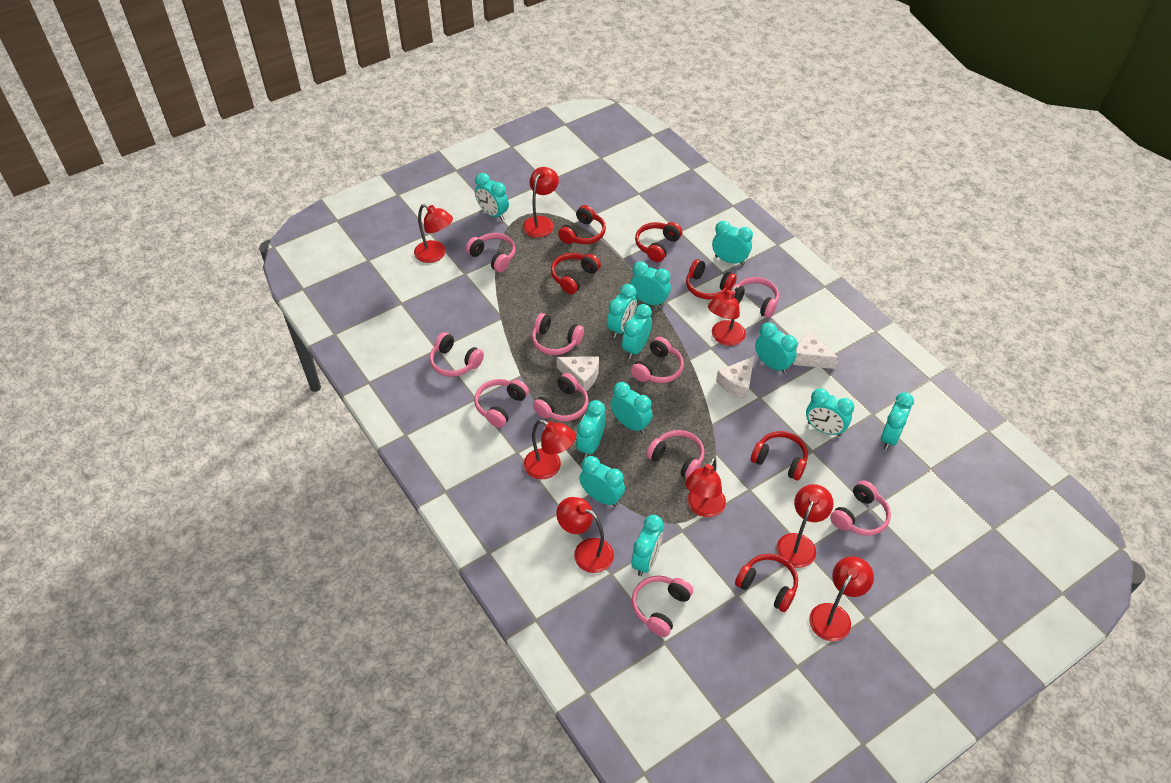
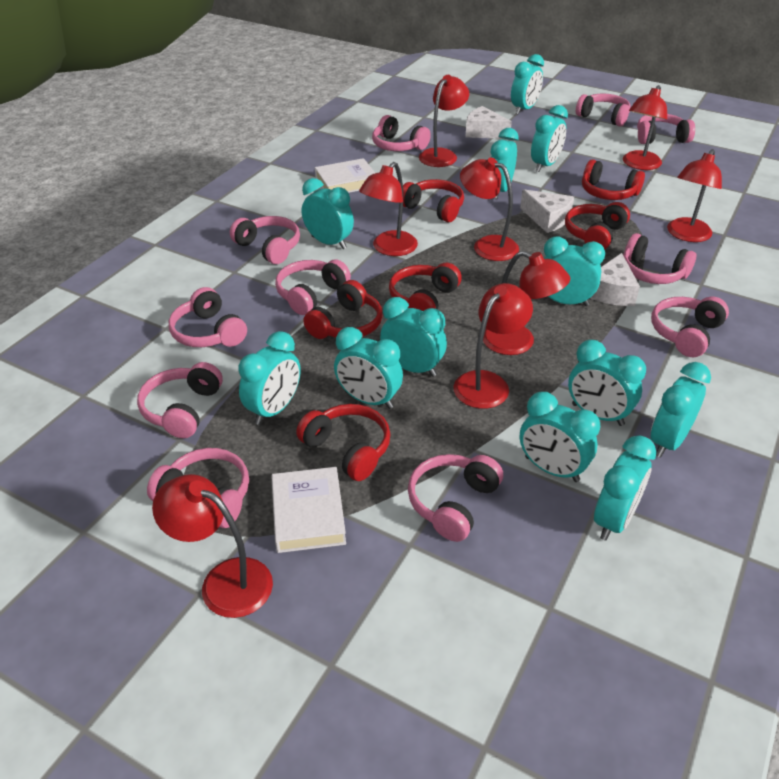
pink headphones: 10 -> 11
white book: 0 -> 2

